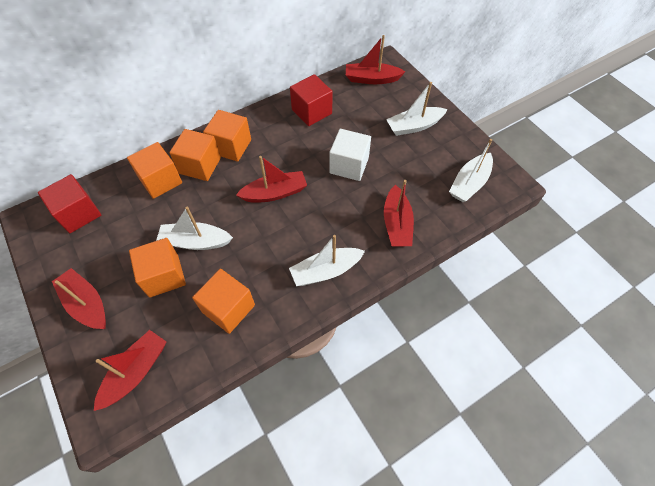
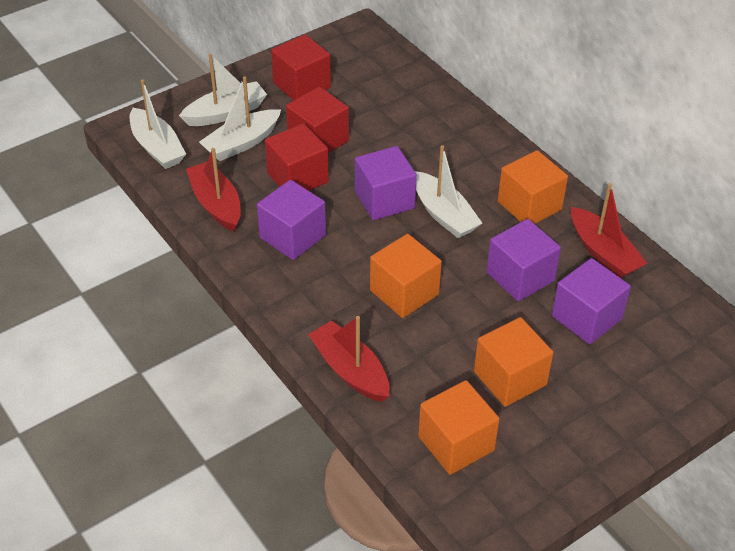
orange cube: 5 -> 4
purple cube: 0 -> 4
red boat: 5 -> 3
red cube: 2 -> 3
white cube: 1 -> 0

